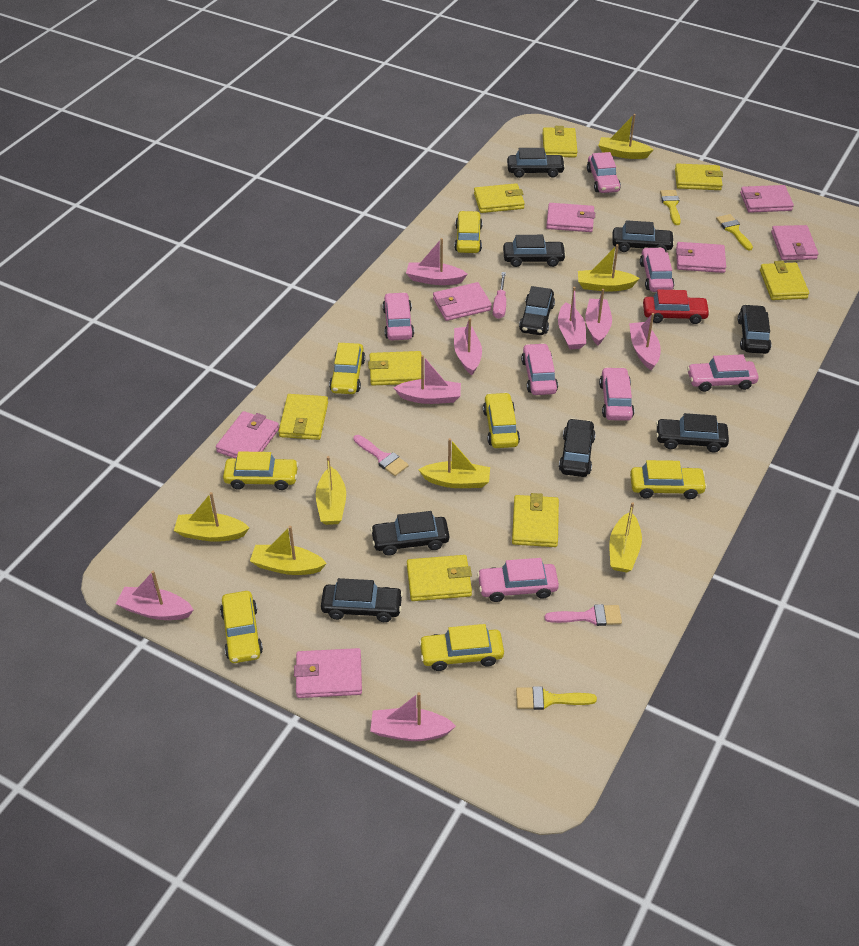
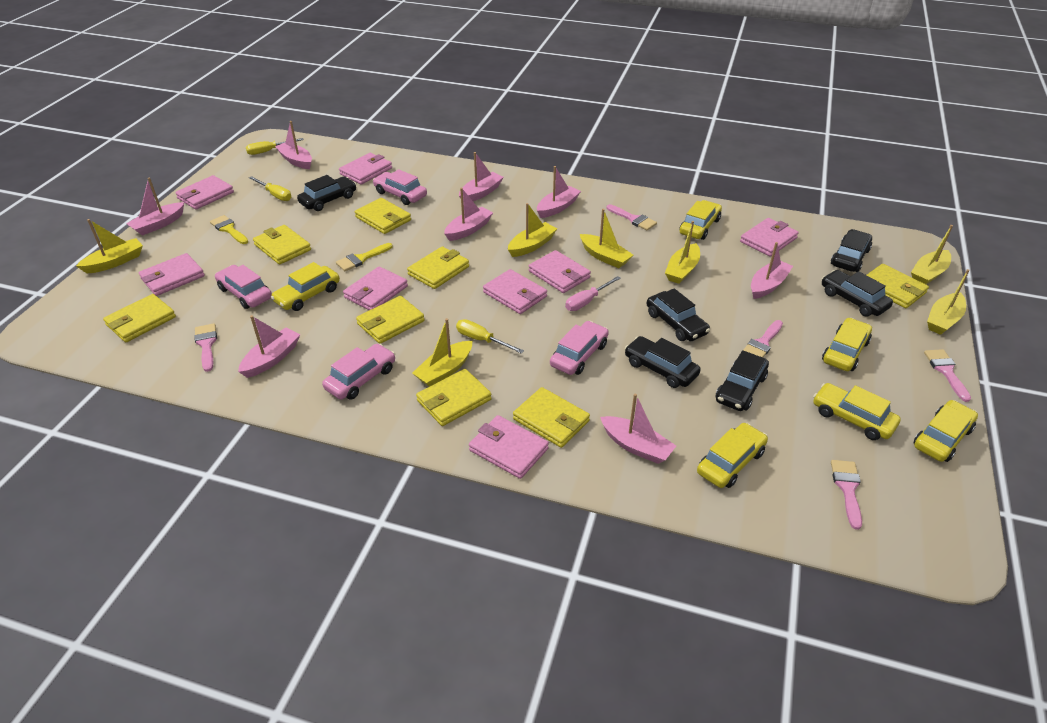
black car: 9 -> 6
pink brush: 2 -> 5
pink car: 7 -> 4
pink wallet: 7 -> 8
red car: 1 -> 0
yellow brush: 3 -> 2
yellow car: 7 -> 6
yellow screwdriver: 0 -> 3

